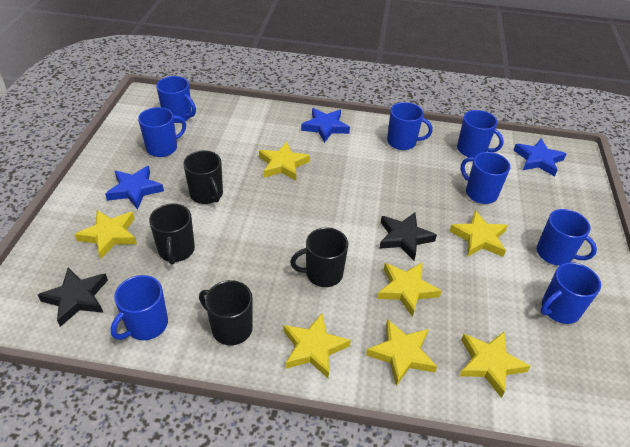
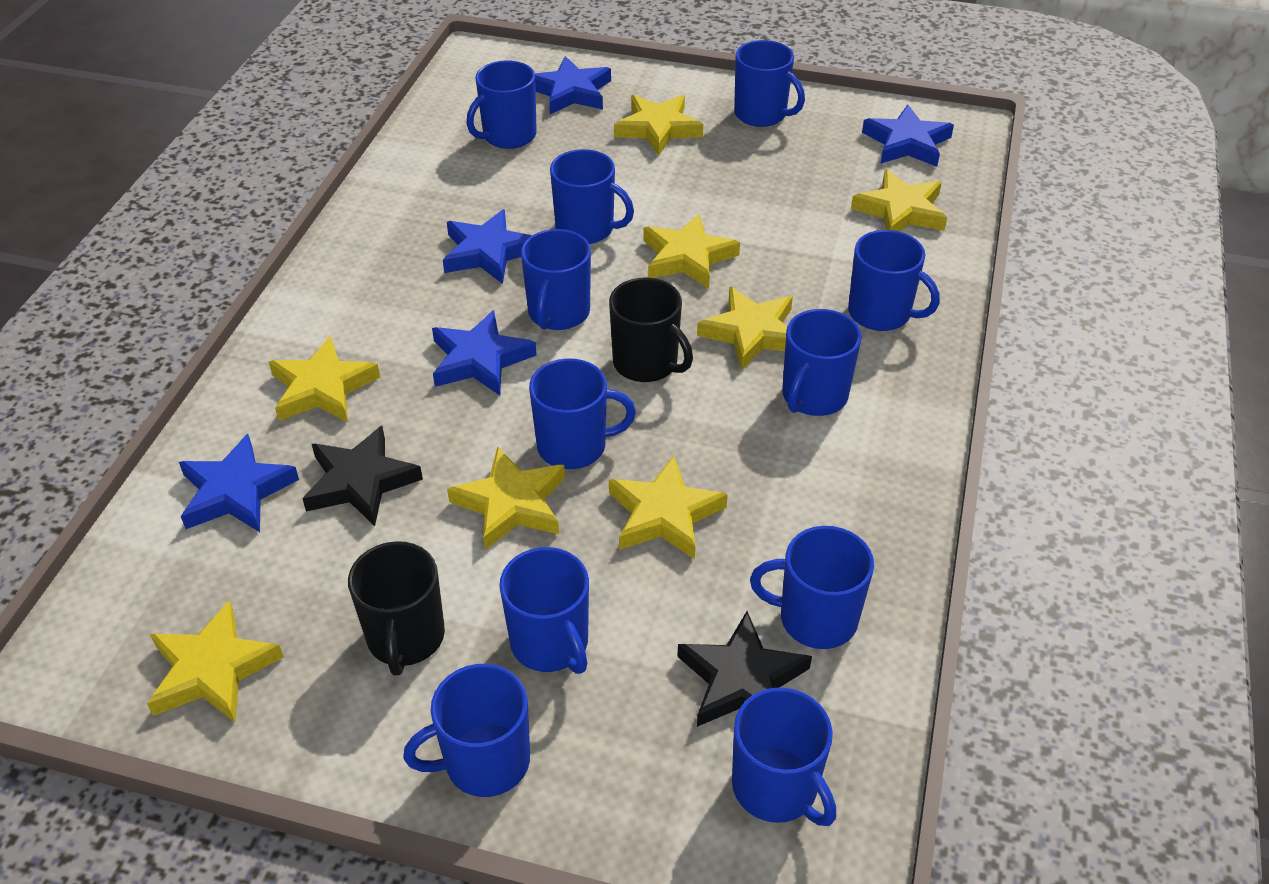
black mug: 4 -> 2
blue mug: 8 -> 11
blue star: 3 -> 5
yellow star: 7 -> 8

